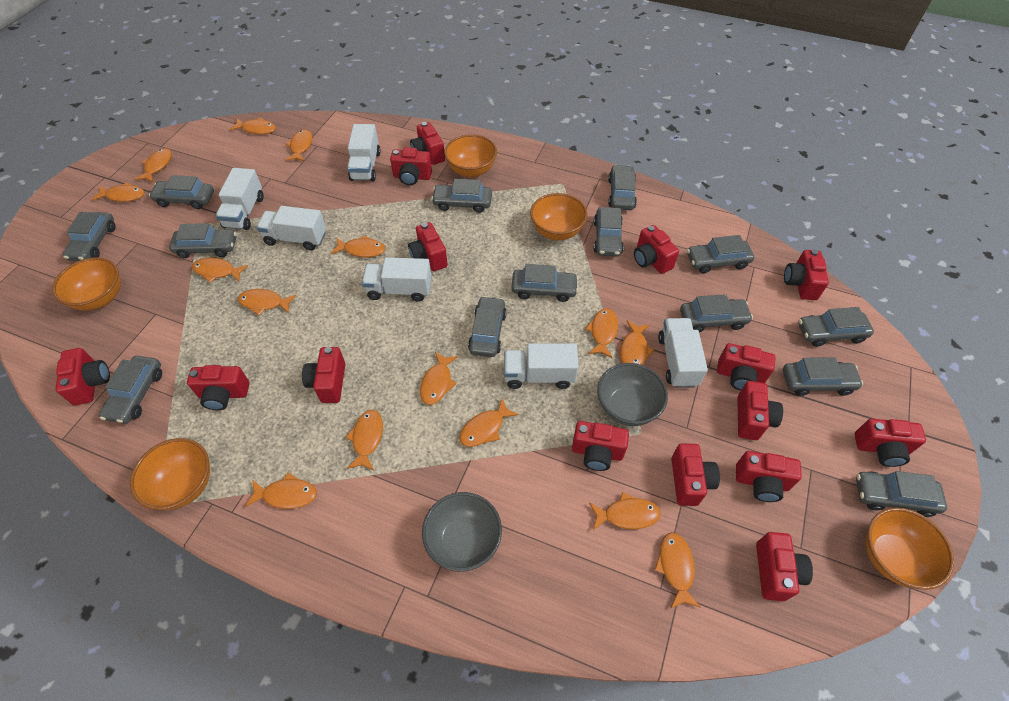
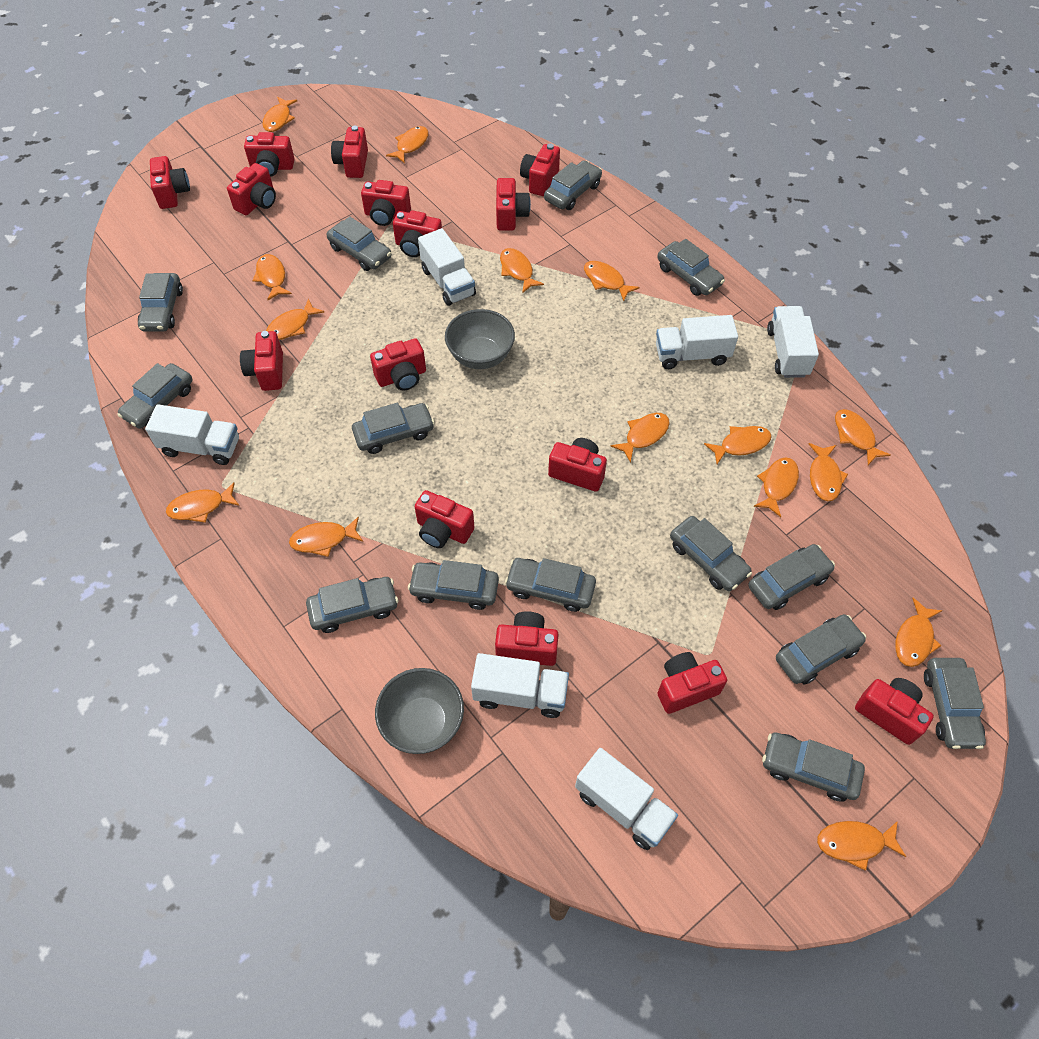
orange bowl: 5 -> 0

